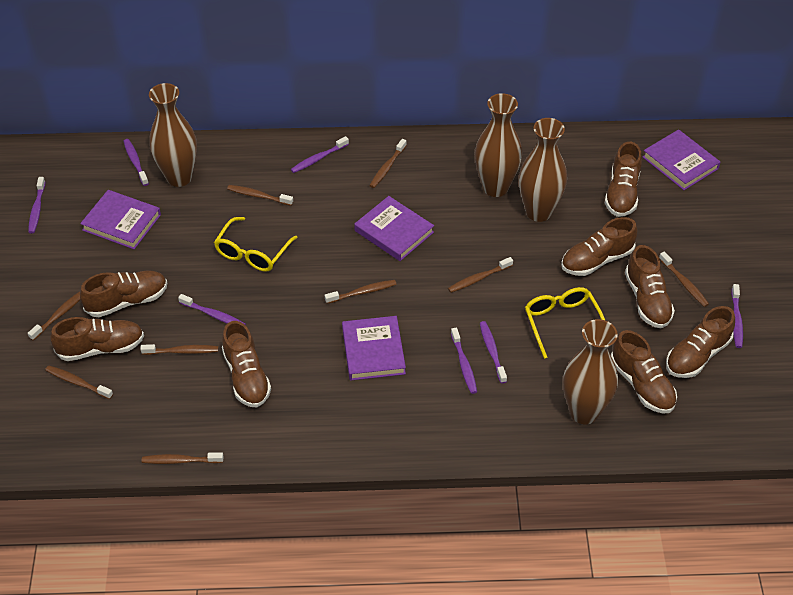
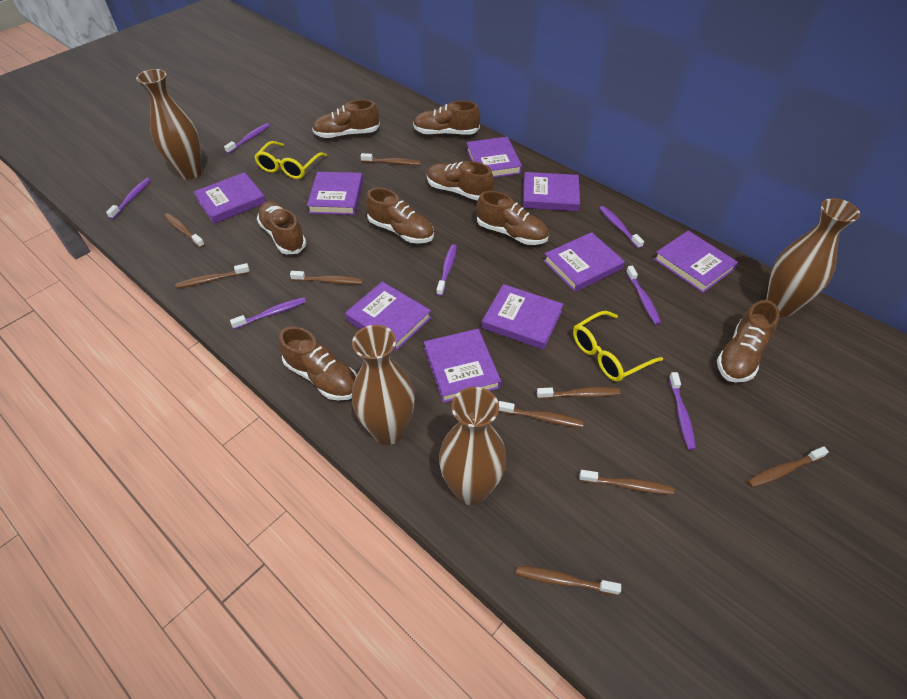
purple book: 4 -> 9

